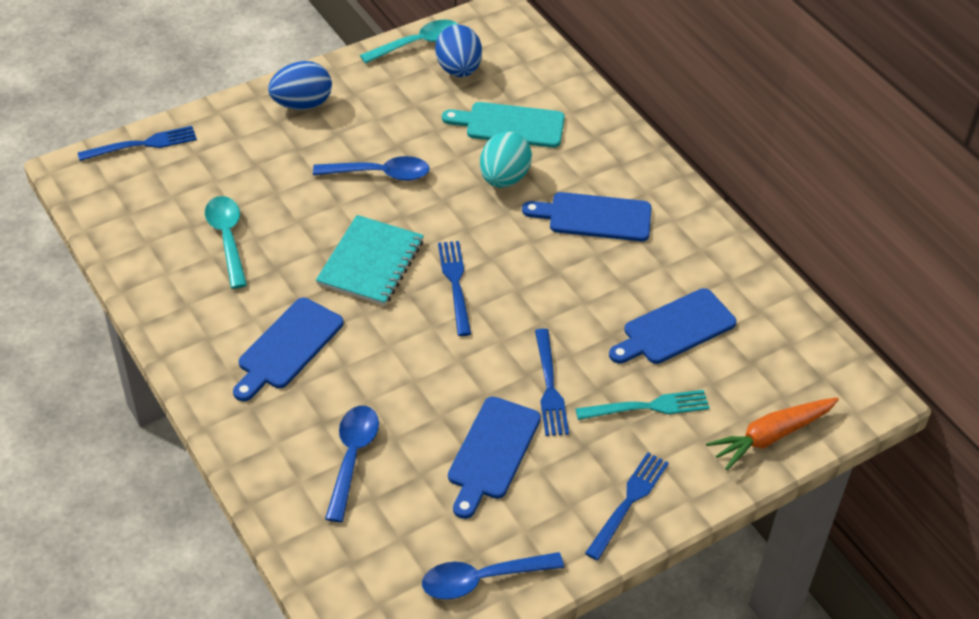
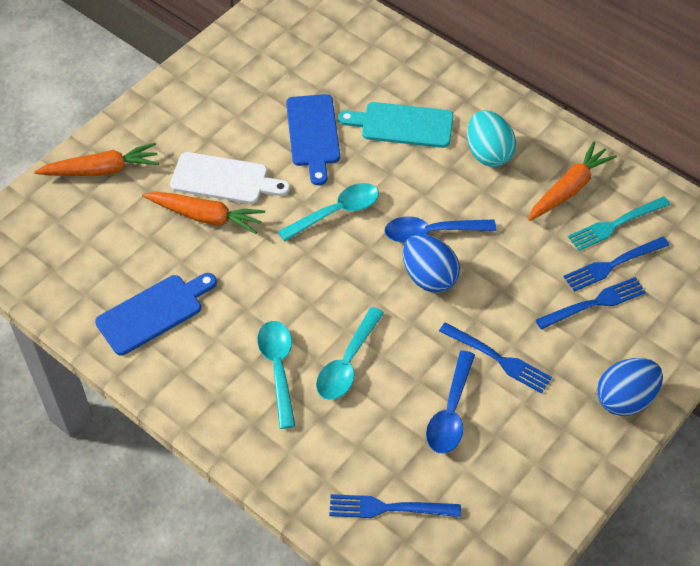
blue cutting board: 4 -> 2
blue spoon: 3 -> 2
orange carrot: 1 -> 3
turquoise notebook: 1 -> 0
turquoise spoon: 2 -> 3
white cutting board: 0 -> 1

